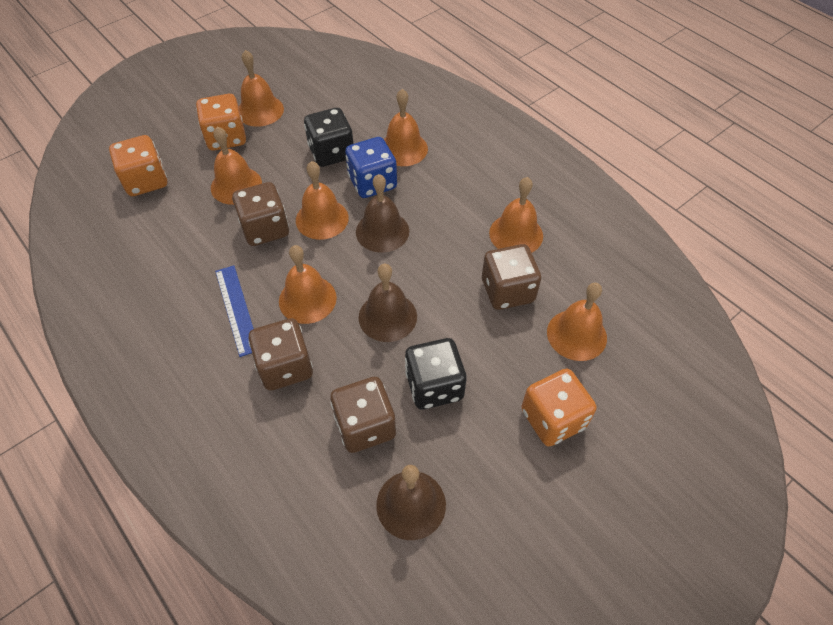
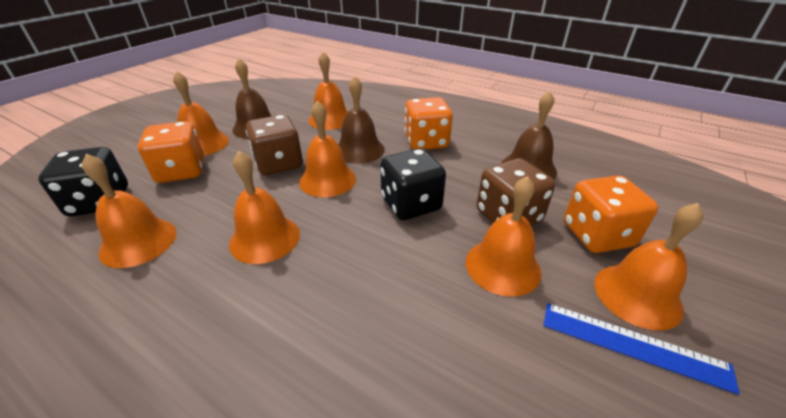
blue dice: 1 -> 0
brown dice: 4 -> 2

